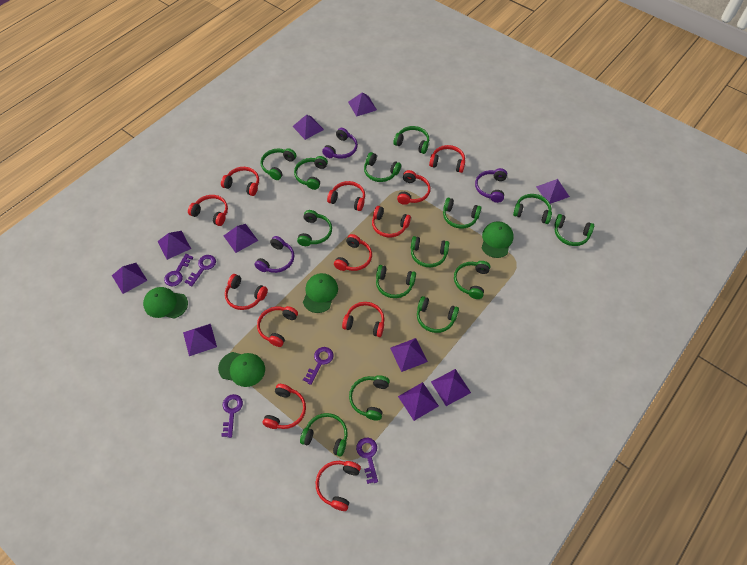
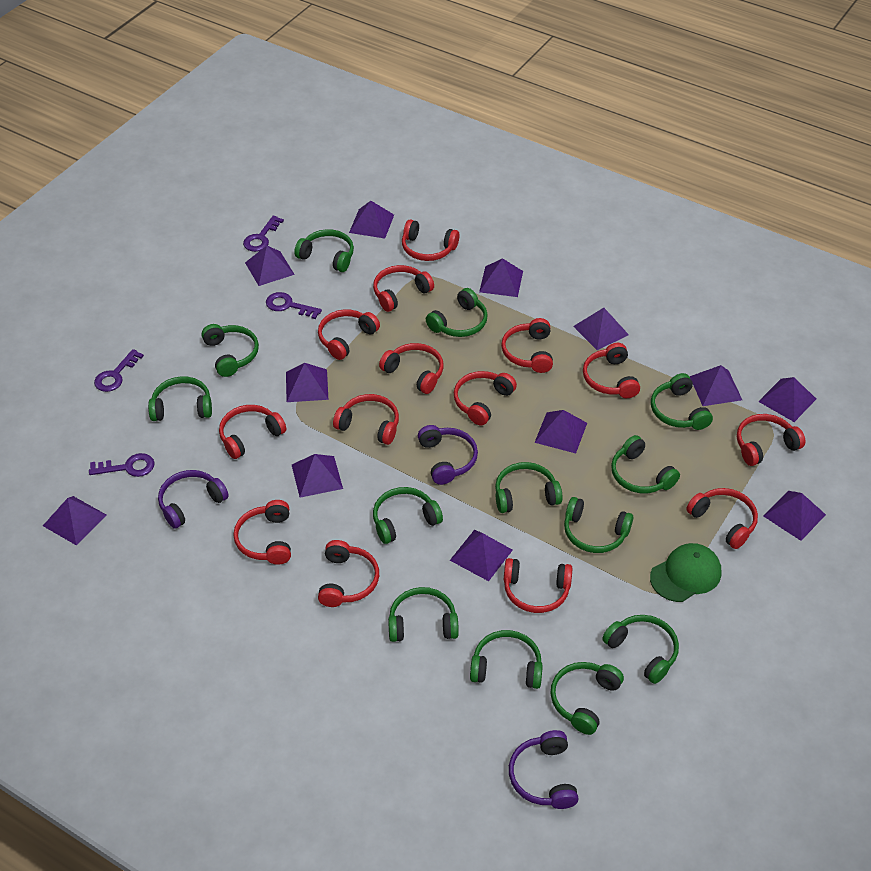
green cap: 4 -> 1
green headphones: 14 -> 13
purple key: 5 -> 4
purple pyramid: 10 -> 12
red headphones: 12 -> 14

